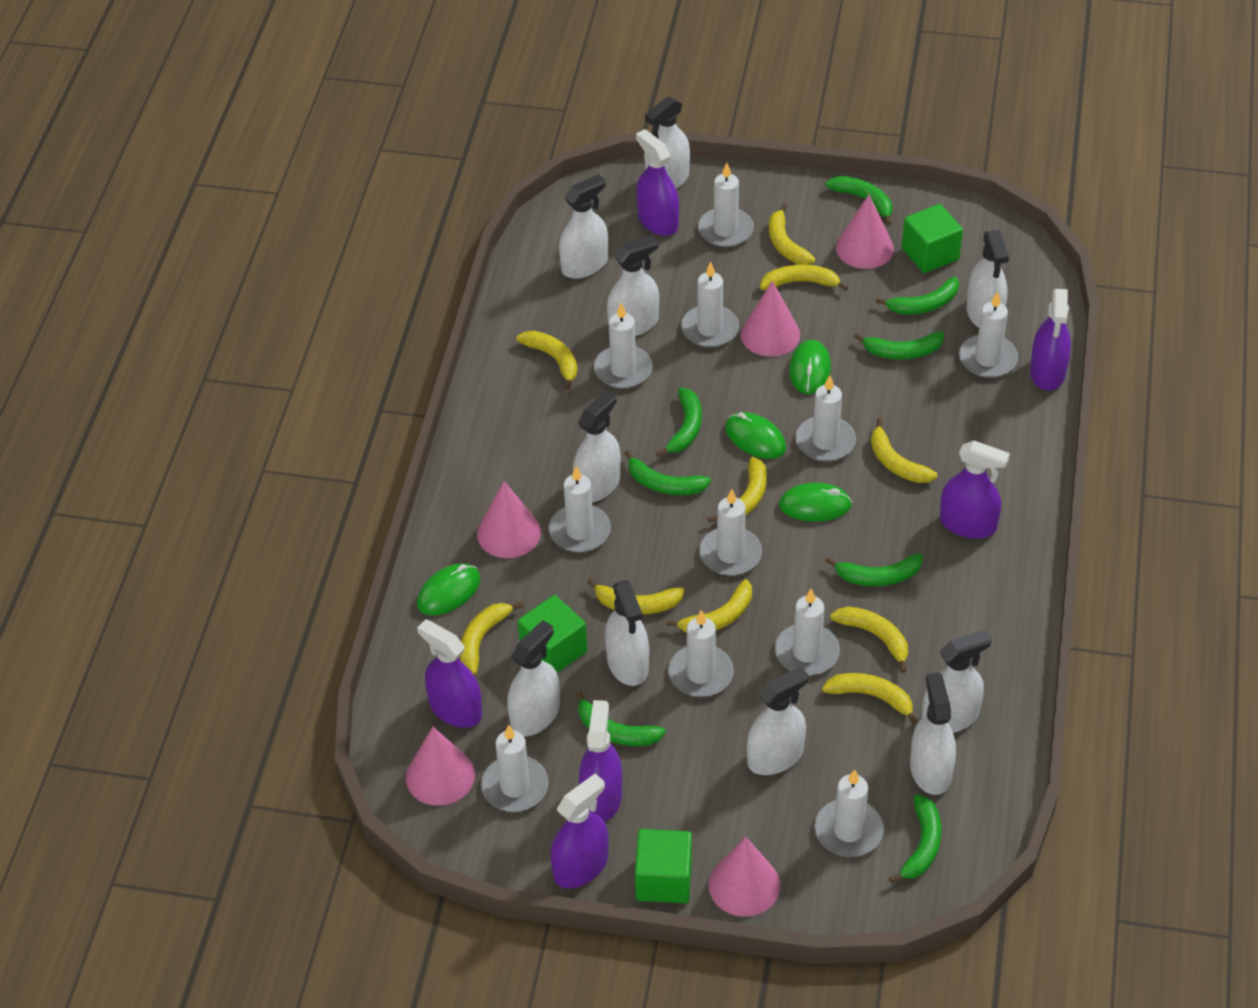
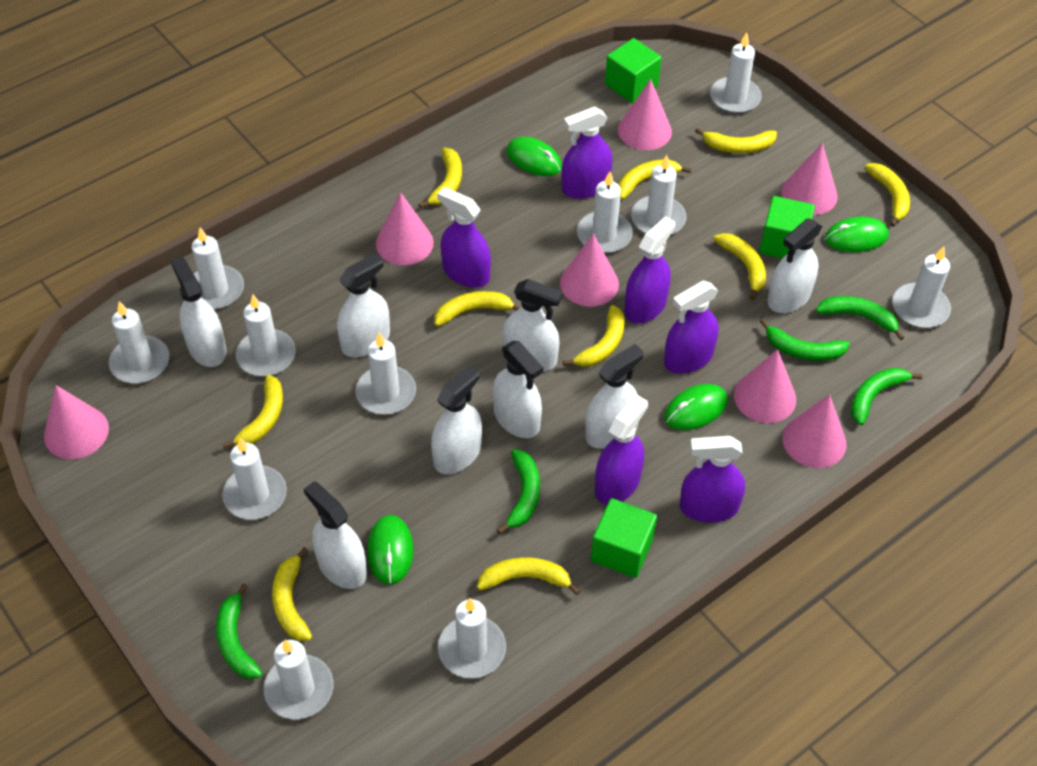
green banana: 8 -> 5
pink cone: 5 -> 7
white spray bottle: 10 -> 8

